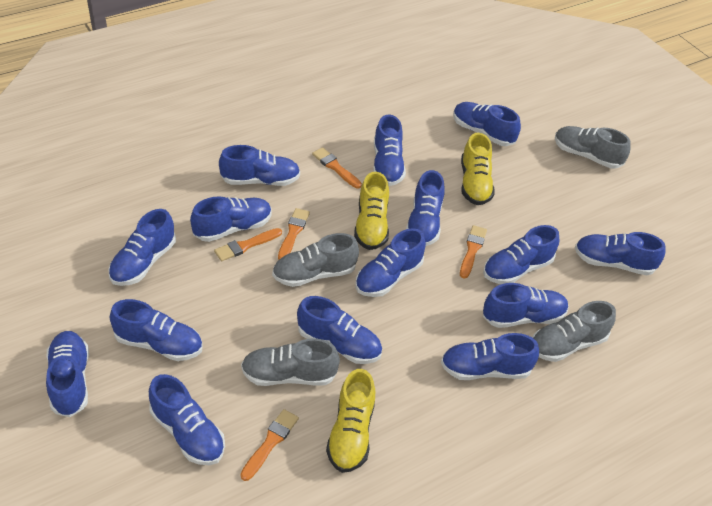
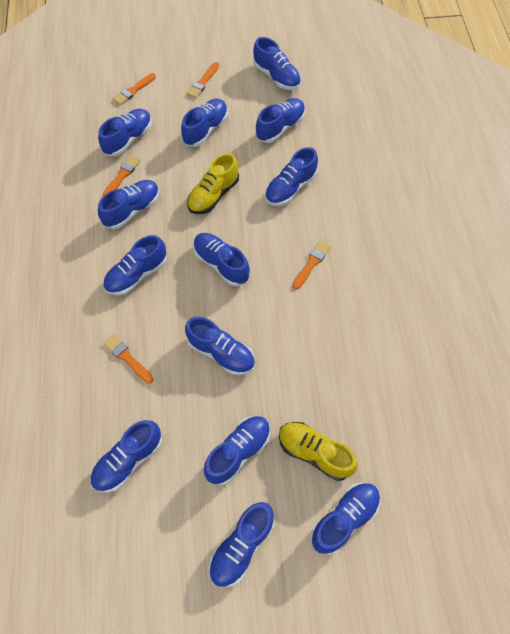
blue shoe: 15 -> 13
grey shoe: 4 -> 0
yellow shoe: 3 -> 2

